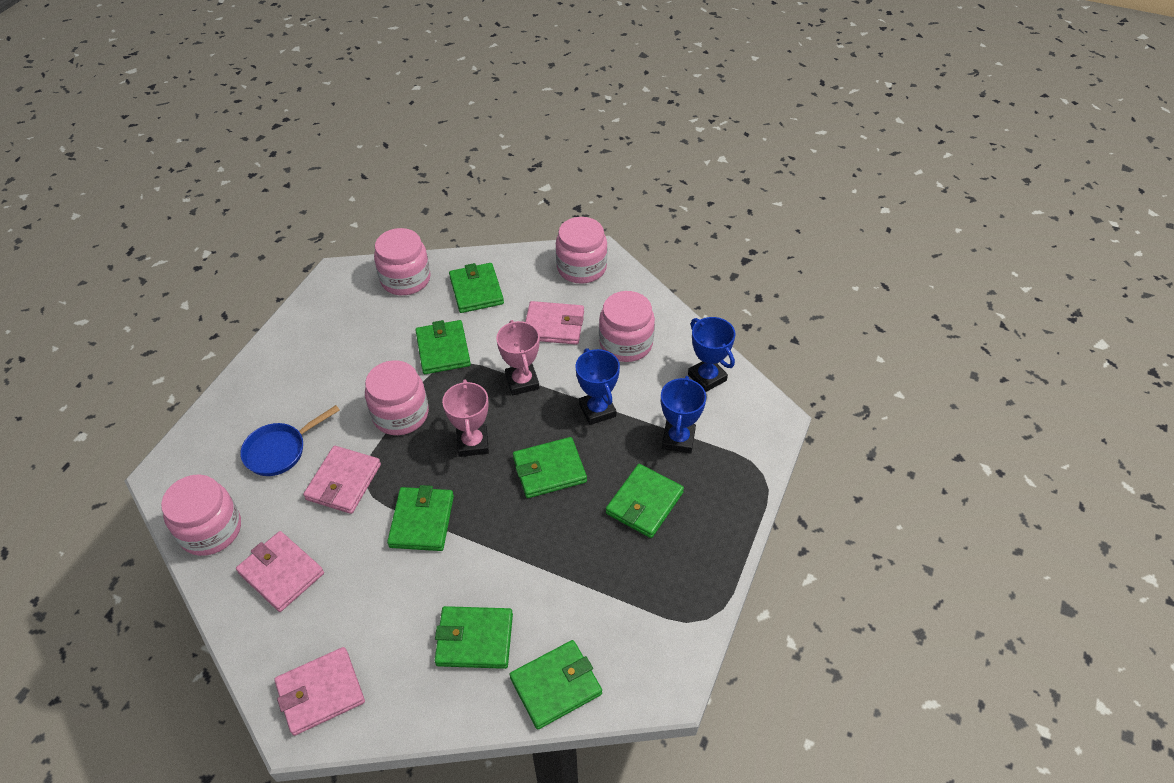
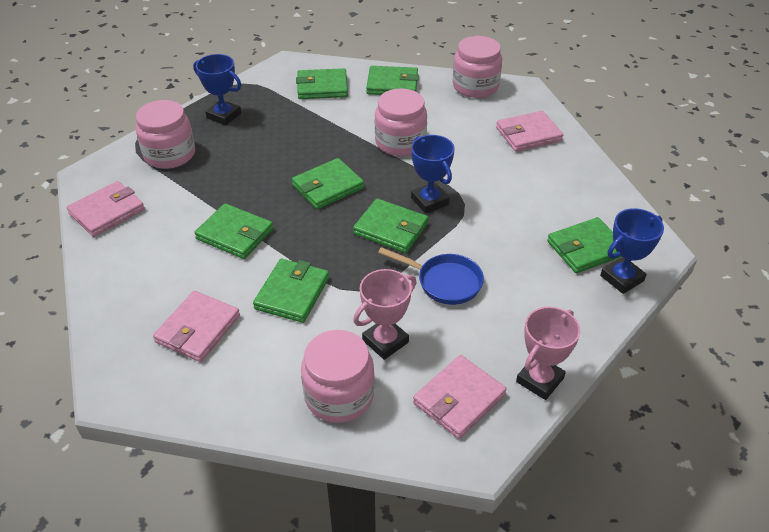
pink jar: 5 -> 4

